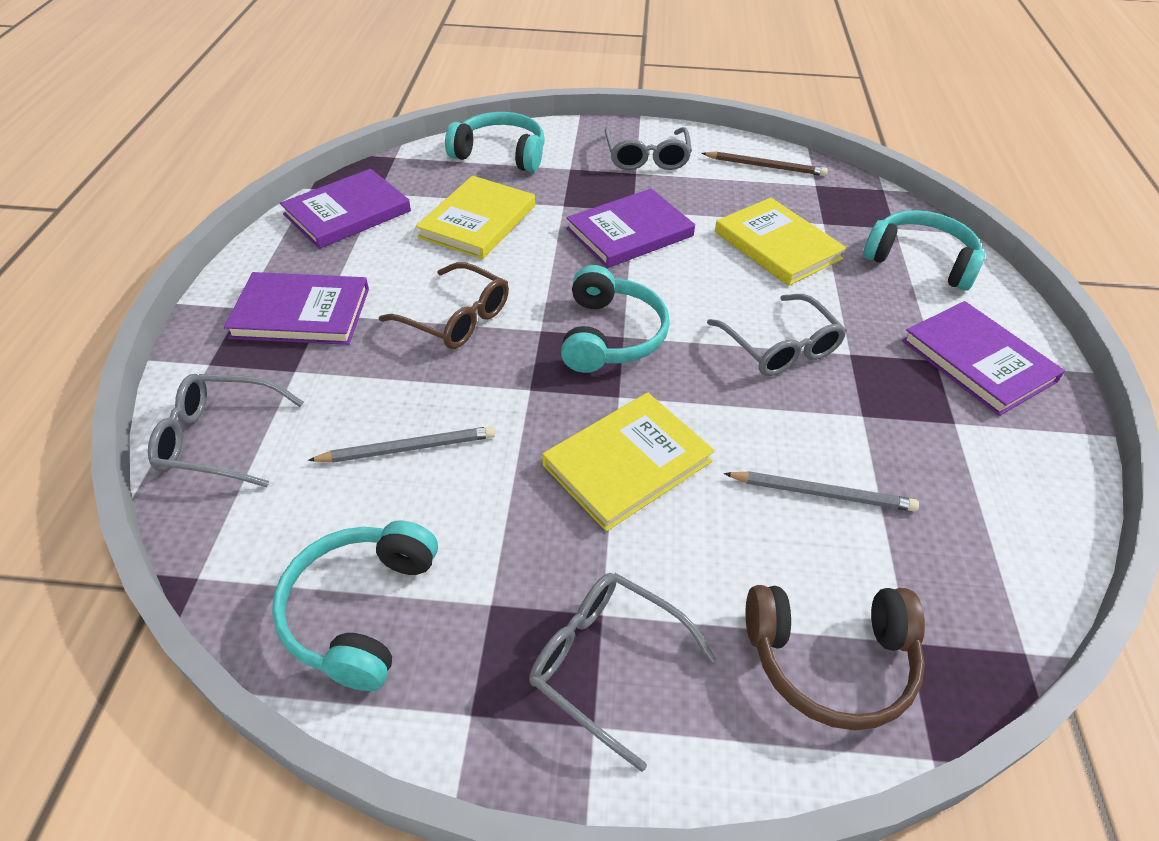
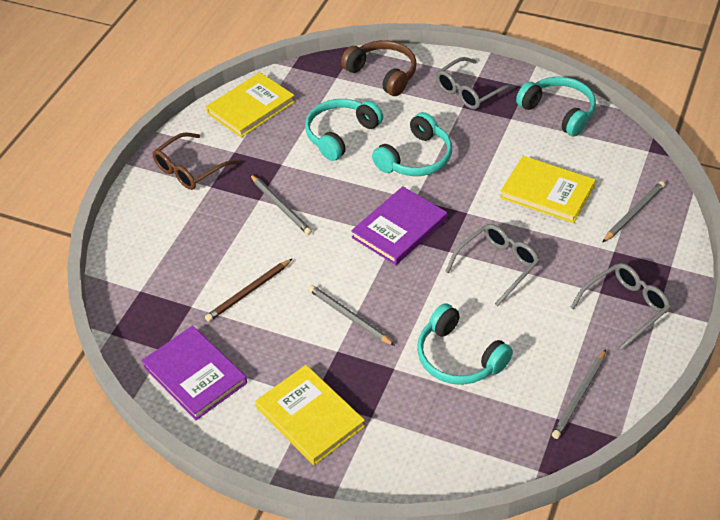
grey glasses: 4 -> 3
grey pencil: 2 -> 4
purple book: 4 -> 2

